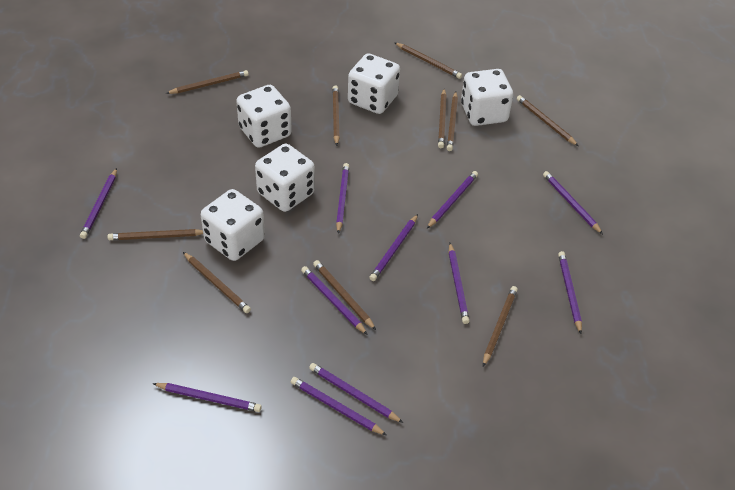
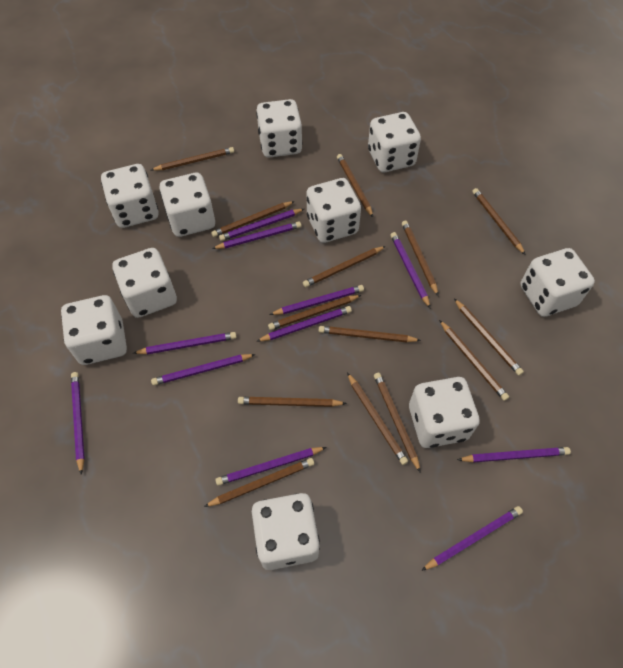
brown pencil: 10 -> 14
white dice: 5 -> 10

